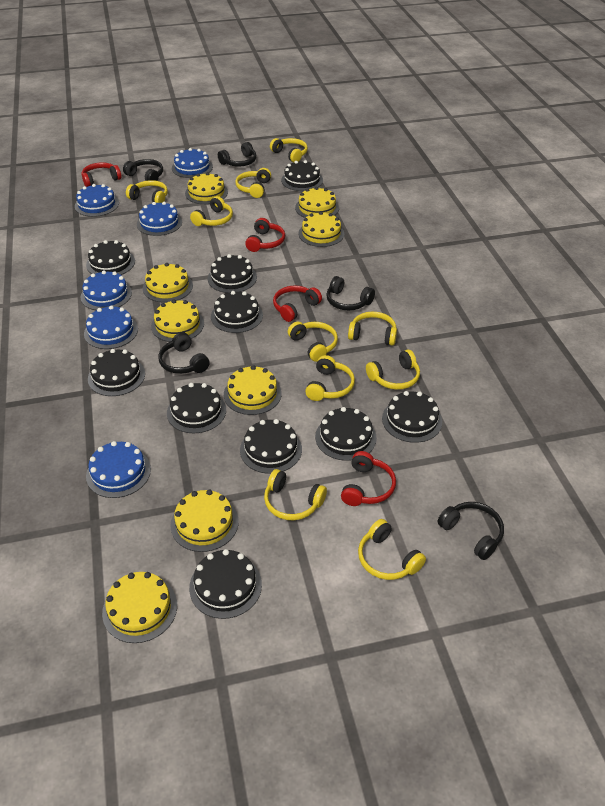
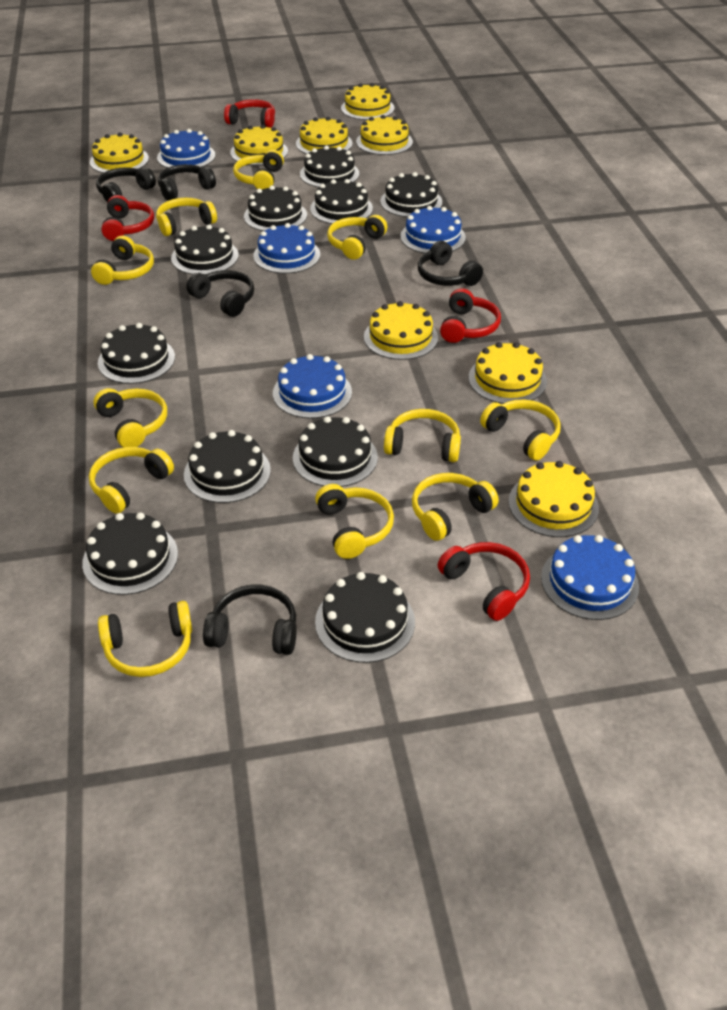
blue cake: 6 -> 5
yellow headphones: 10 -> 11

